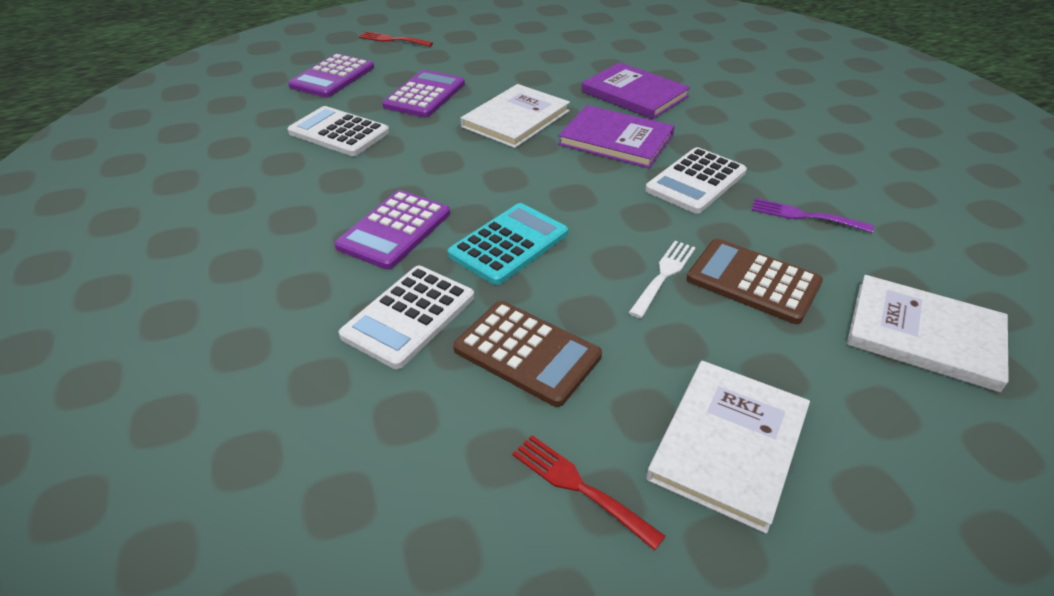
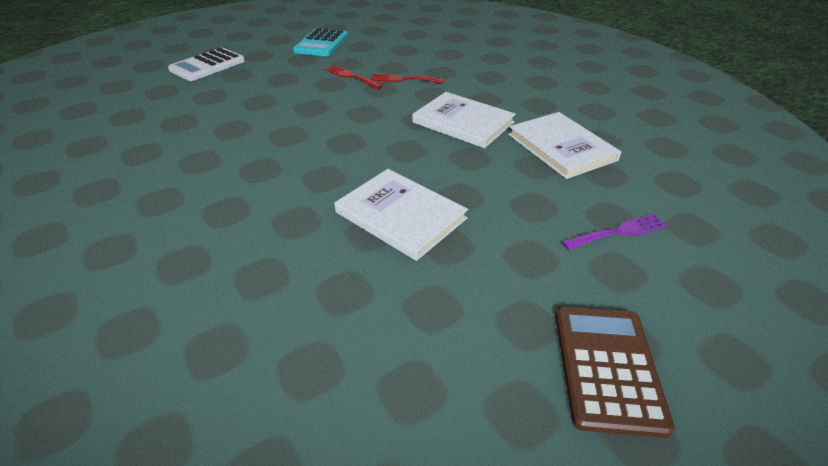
brown calculator: 2 -> 1
purple book: 2 -> 0
purple calculator: 3 -> 0
white calculator: 3 -> 1
white fork: 1 -> 0

